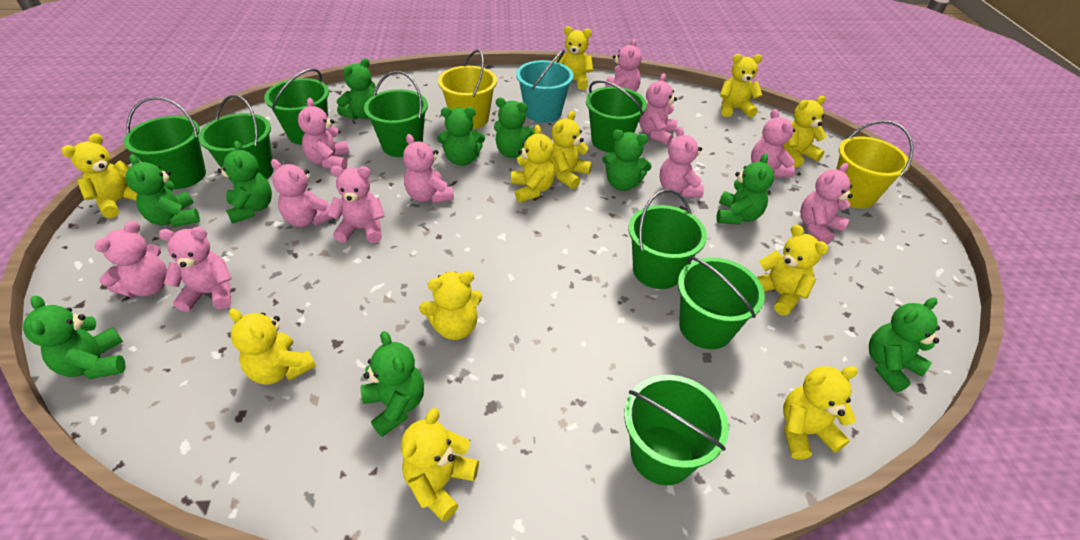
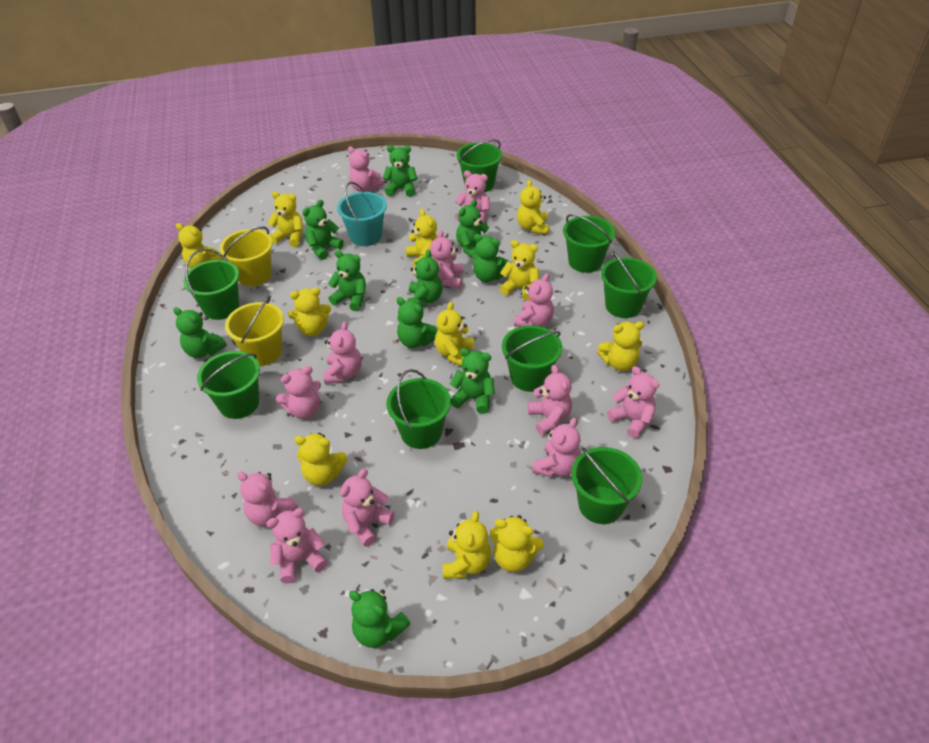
pink teddy bear: 11 -> 12

